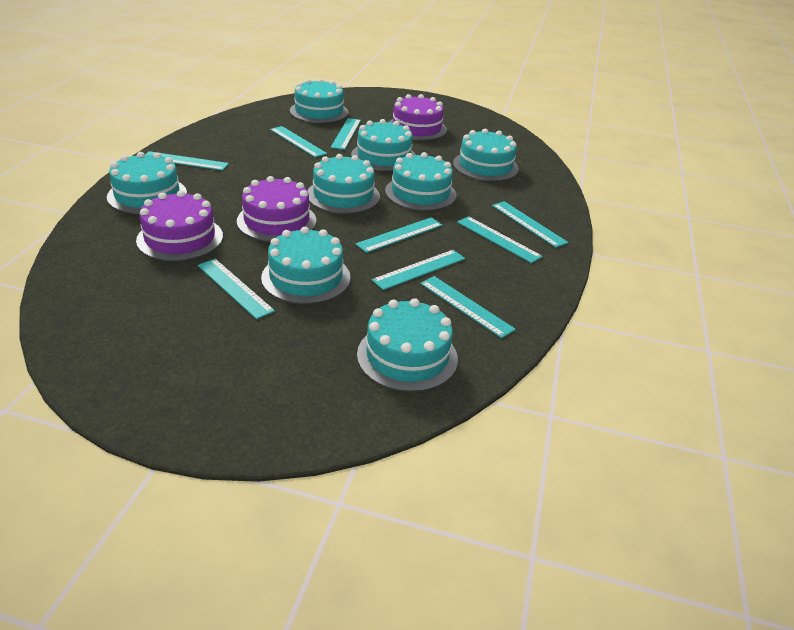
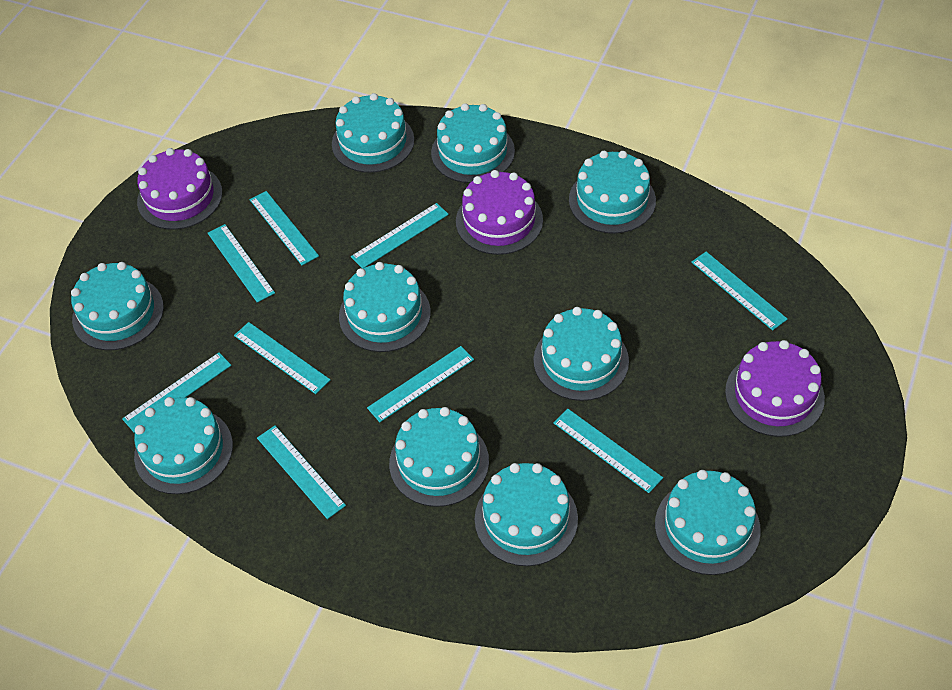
turquoise cake: 8 -> 10

